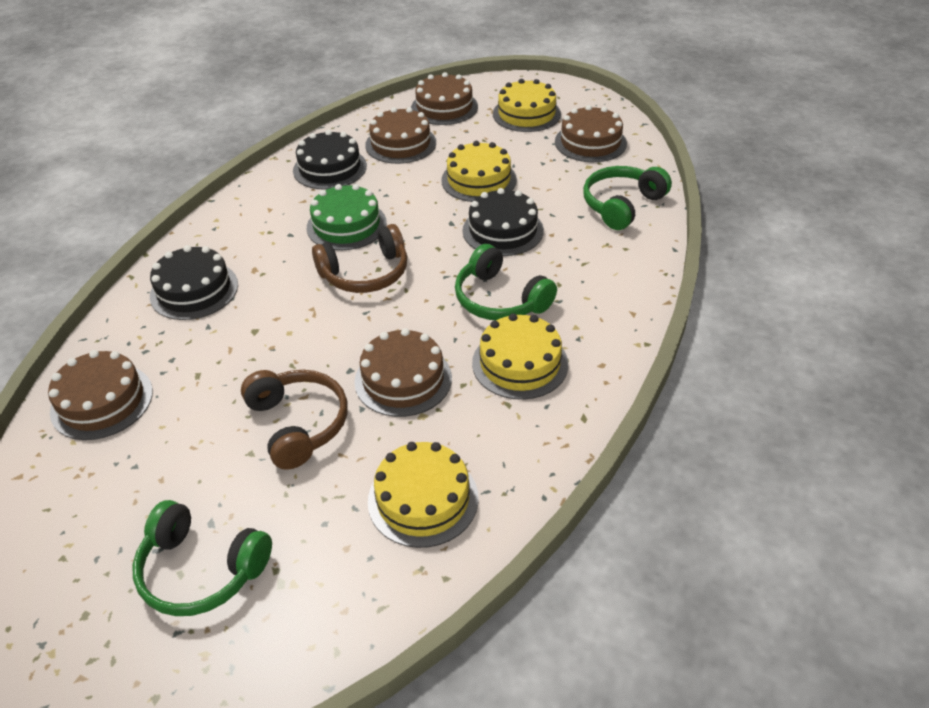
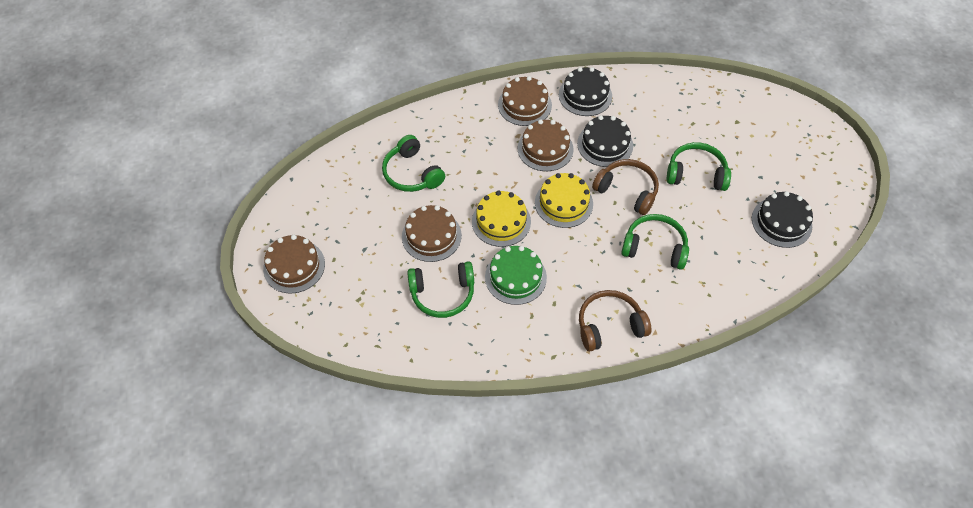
brown cake: 5 -> 4
green headphones: 3 -> 4
yellow cake: 4 -> 2

